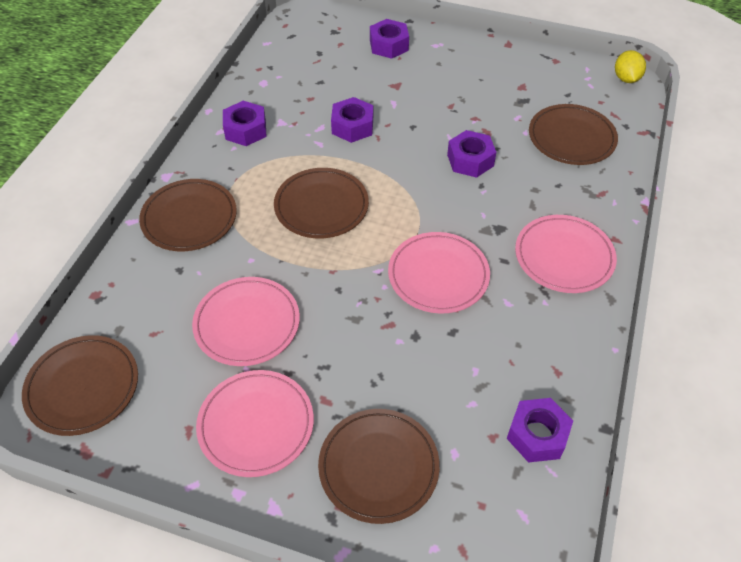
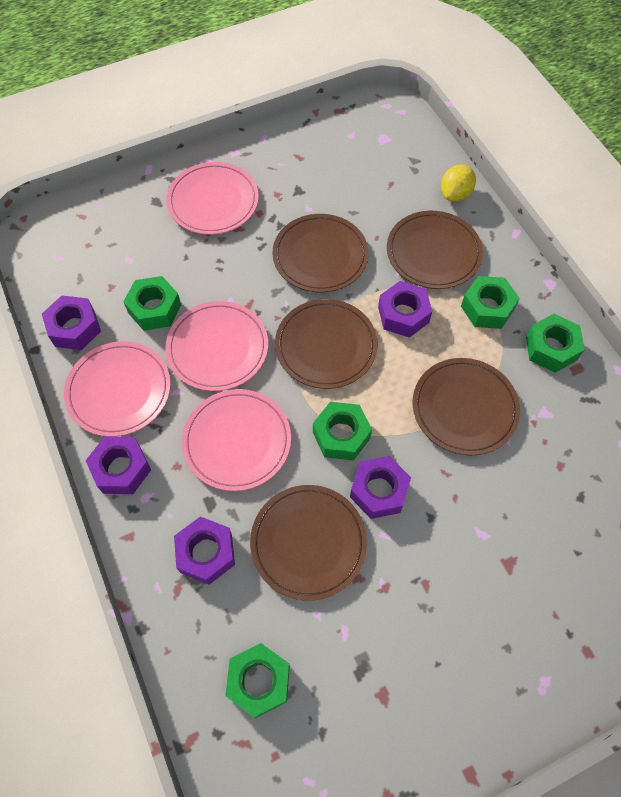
green nut: 0 -> 5

